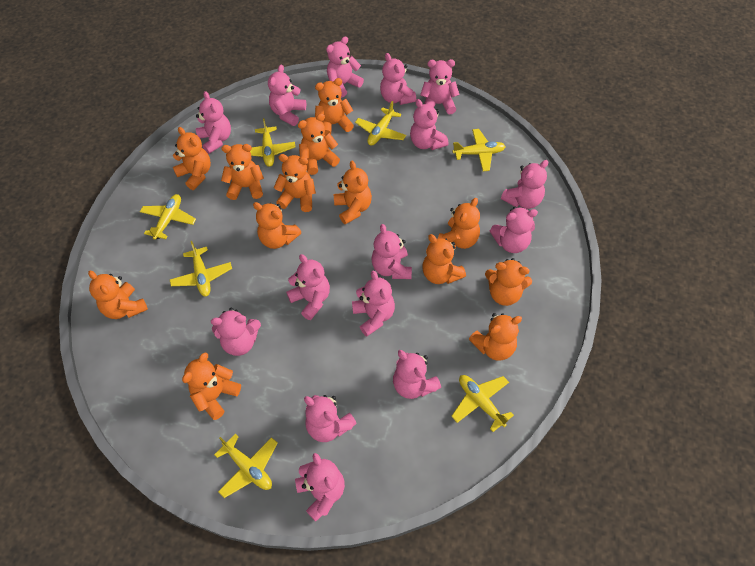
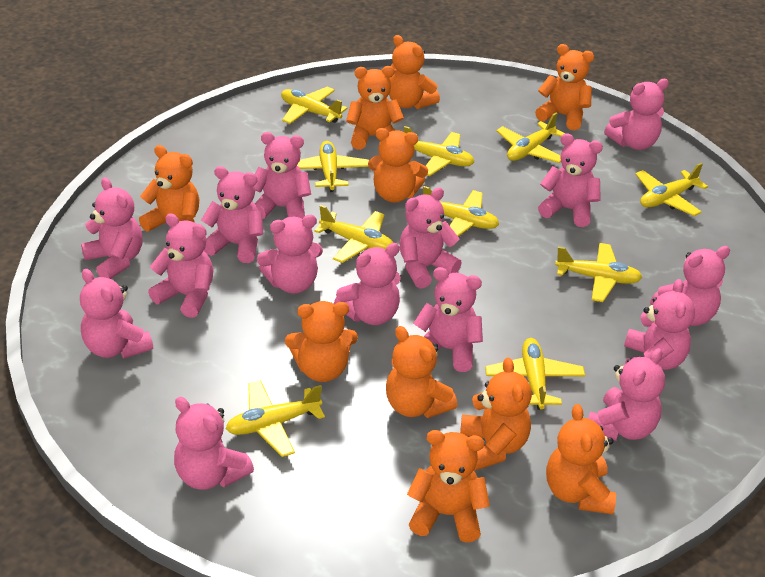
orange teddy bear: 13 -> 10
yellow plane: 7 -> 10

